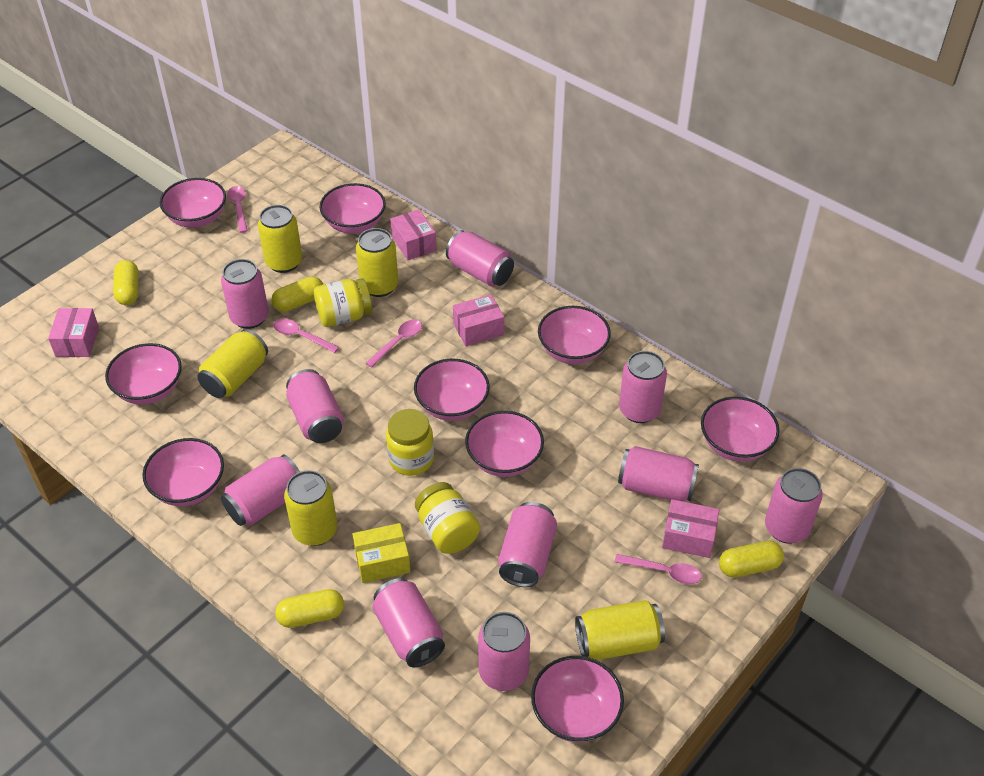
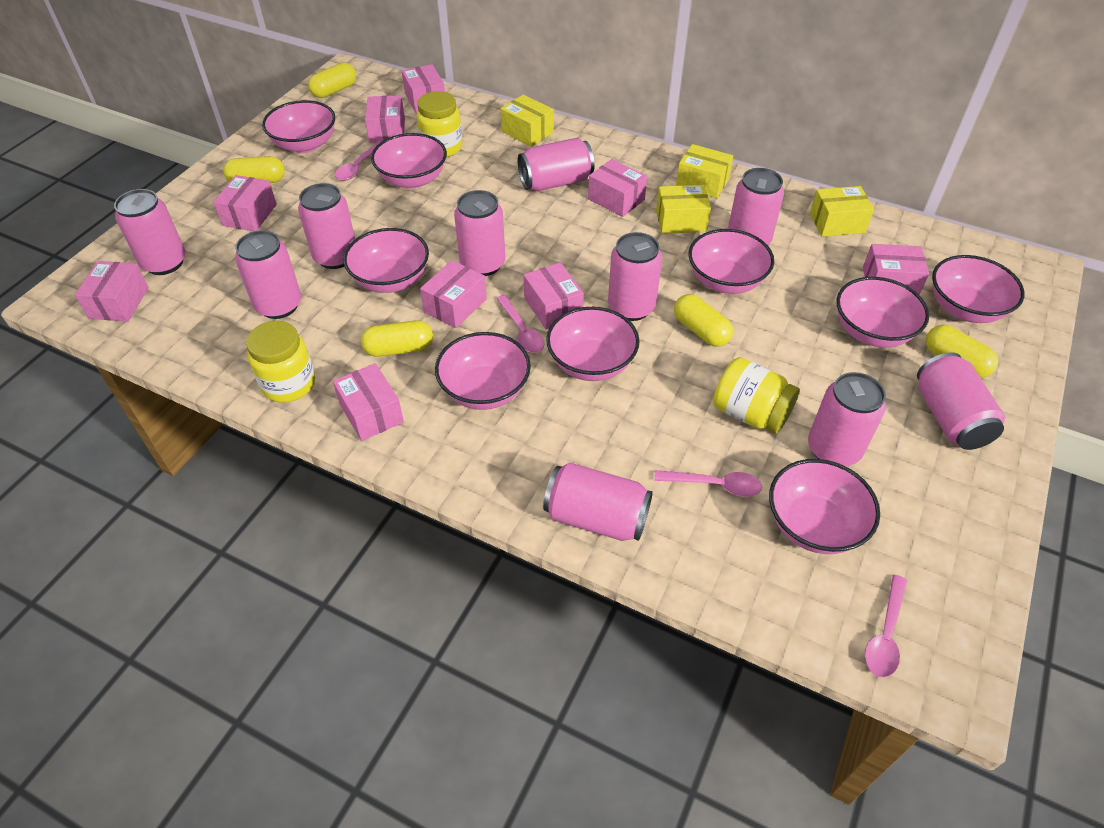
pink box: 4 -> 9
yellow box: 1 -> 4
yellow can: 5 -> 0
yellow capsule: 4 -> 5

